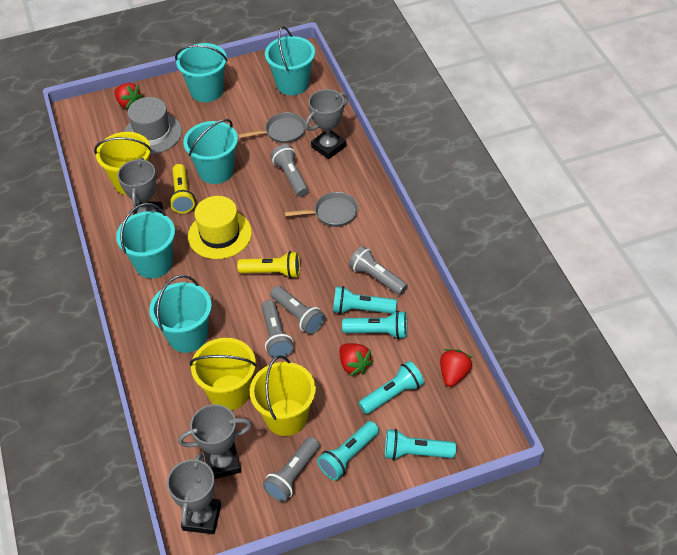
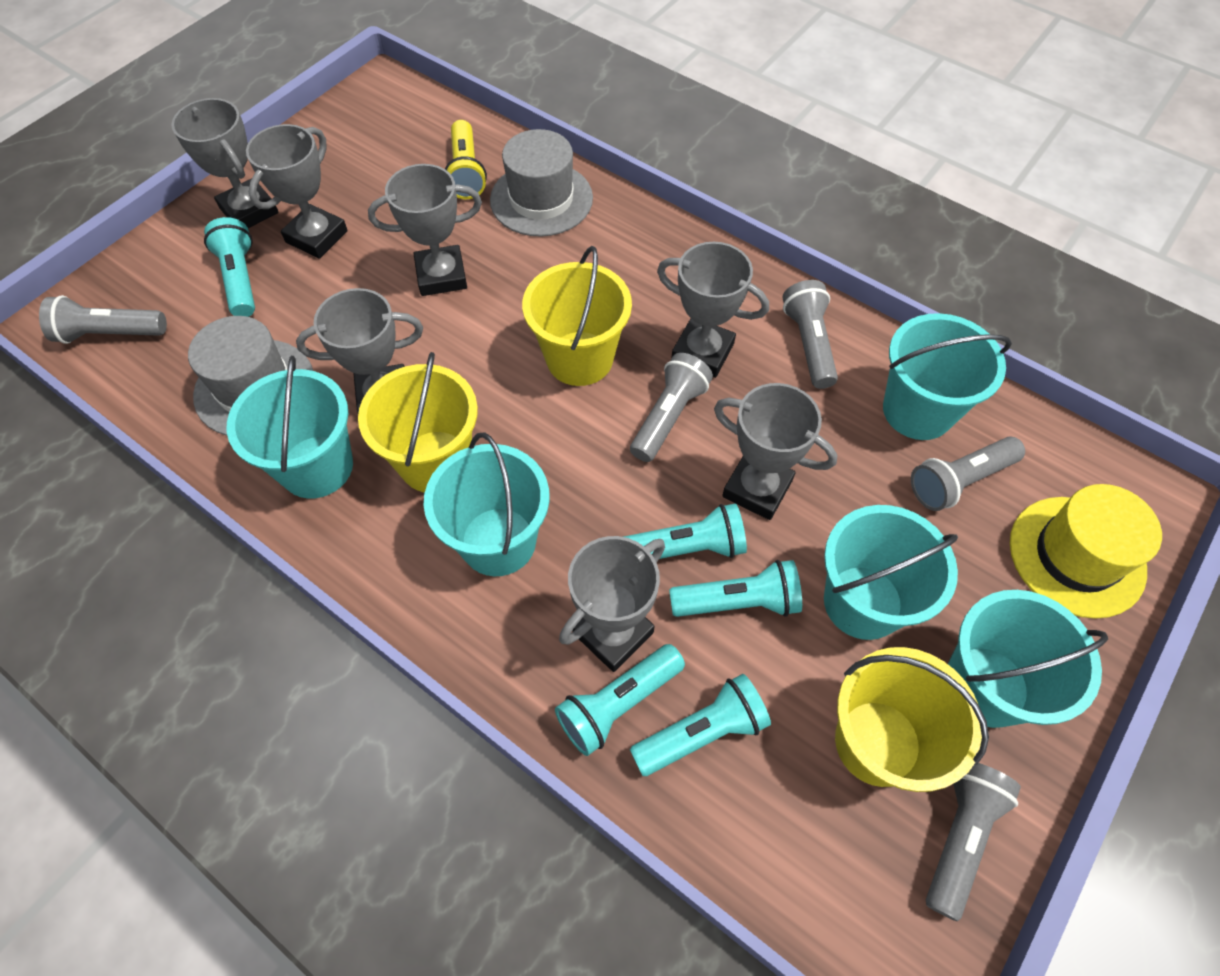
grey hat: 1 -> 2
grey pan: 2 -> 0
grey trophy: 4 -> 7
red strawberry: 3 -> 0
yellow flashlight: 2 -> 1

